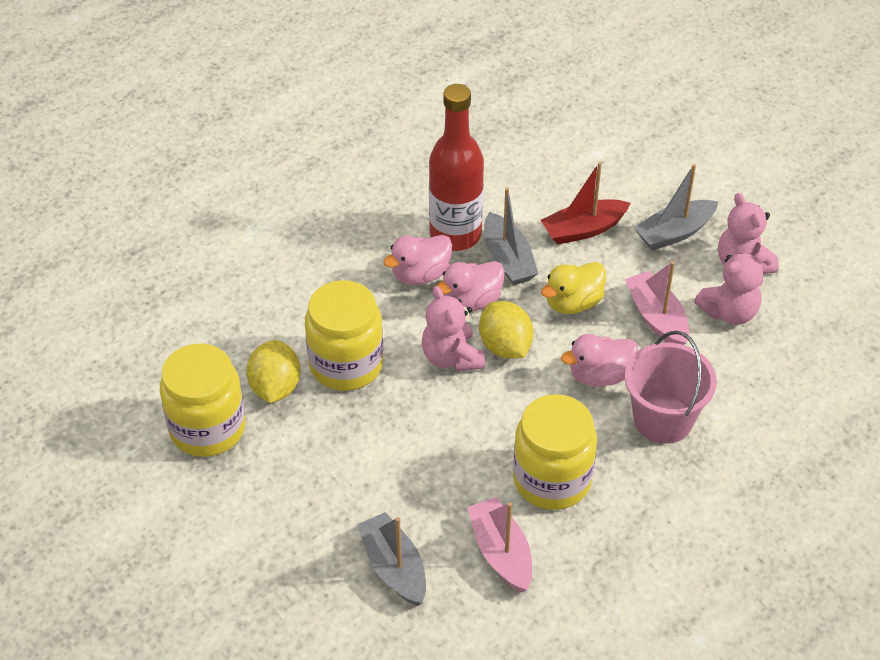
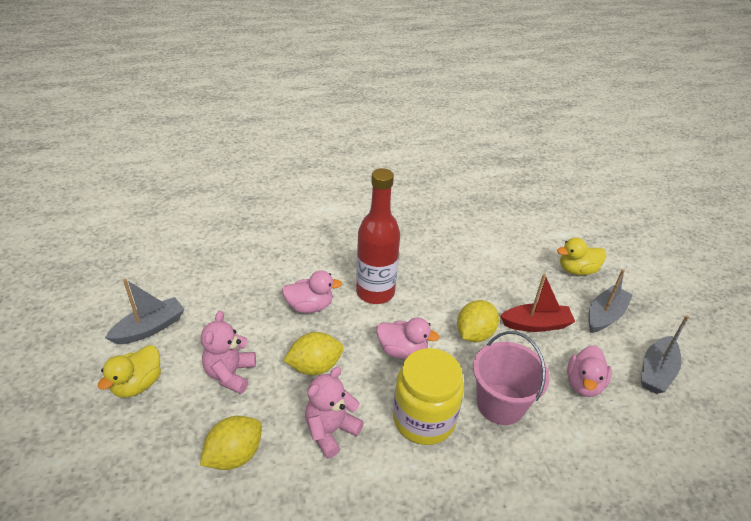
pink boat: 2 -> 0
pink teddy bear: 3 -> 2
yellow duck: 1 -> 2
yellow jar: 3 -> 1
yellow lemon: 2 -> 3

